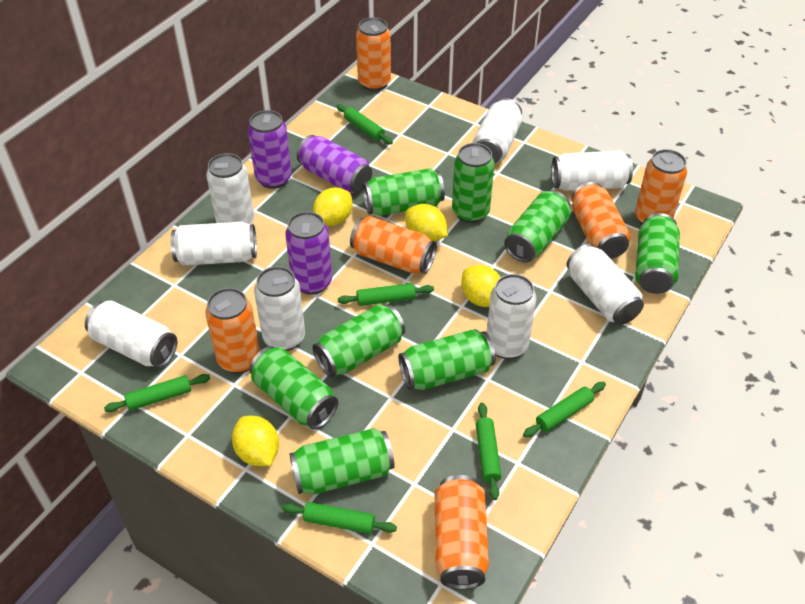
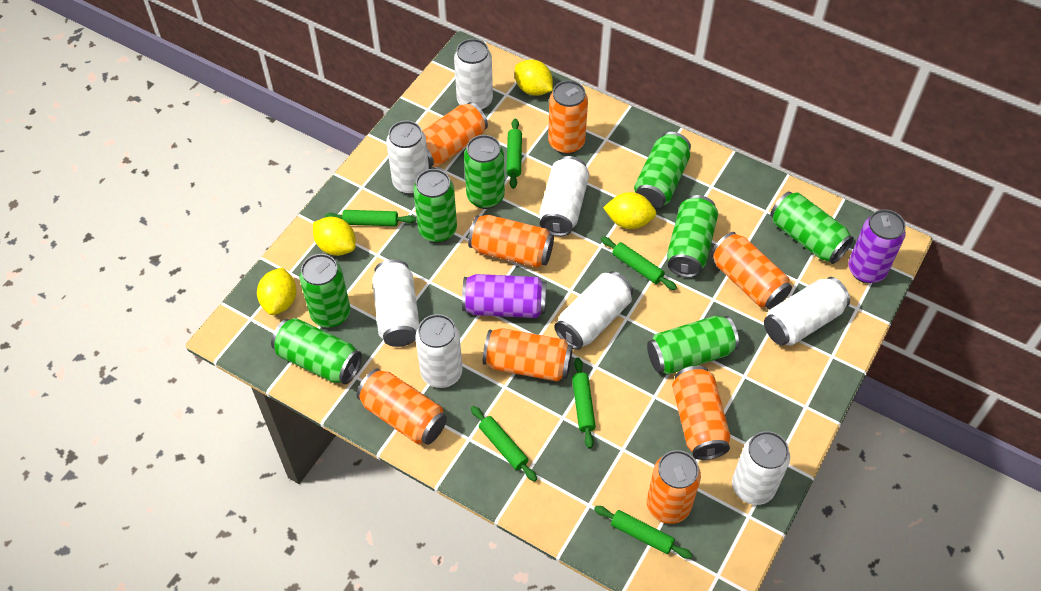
orange can: 6 -> 8
purple can: 3 -> 2

